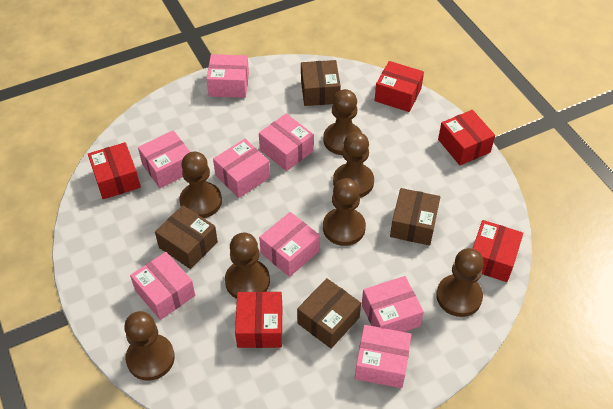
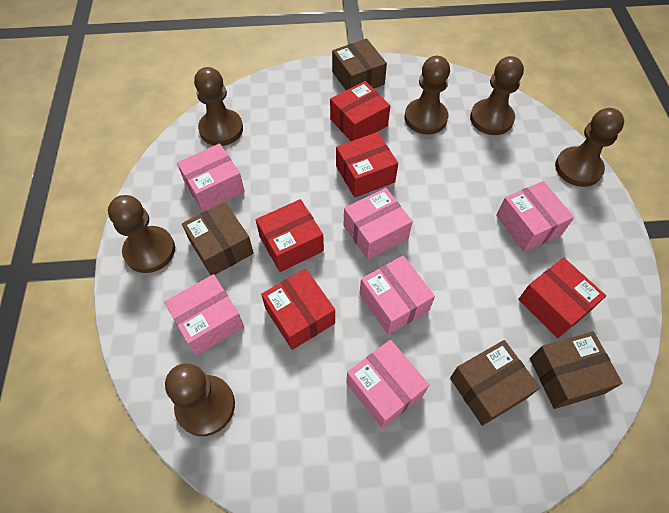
brown pawn: 7 -> 6
pink box: 8 -> 6

